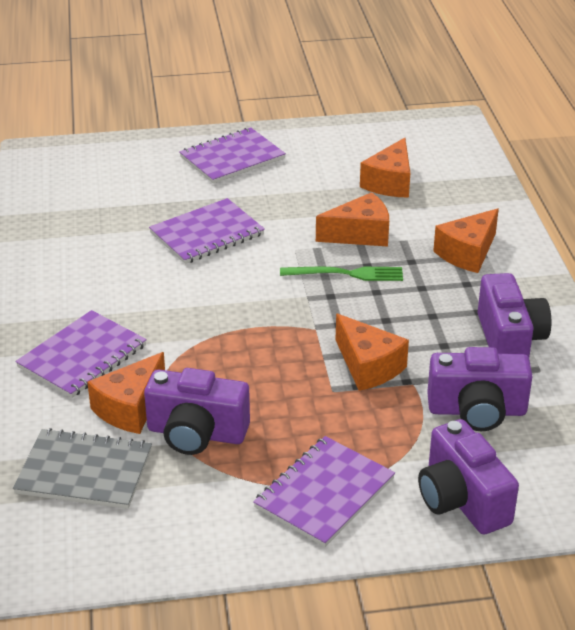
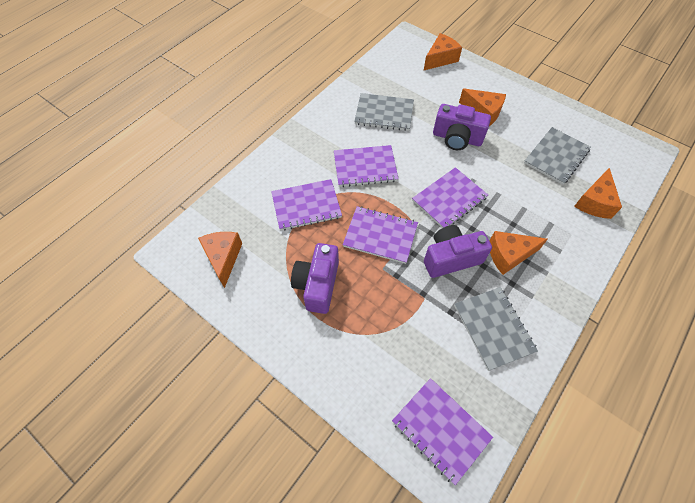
green fork: 1 -> 0
grey notebook: 1 -> 3
purple camera: 4 -> 3
purple notebook: 4 -> 5

